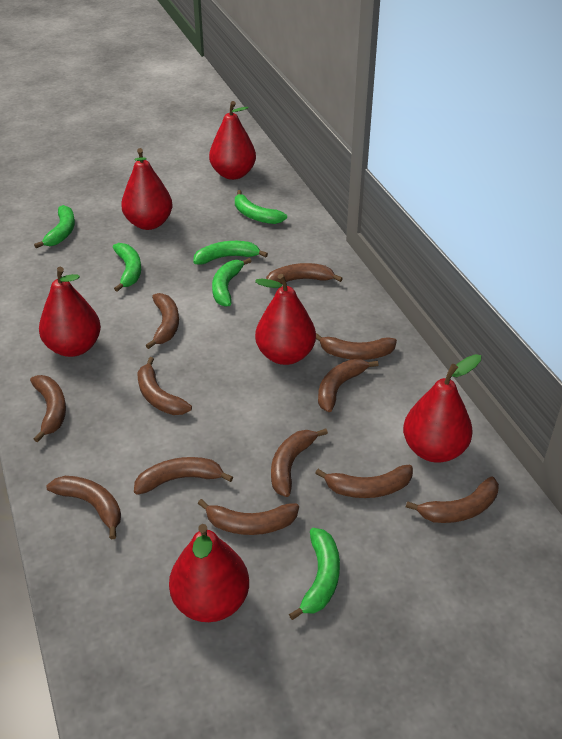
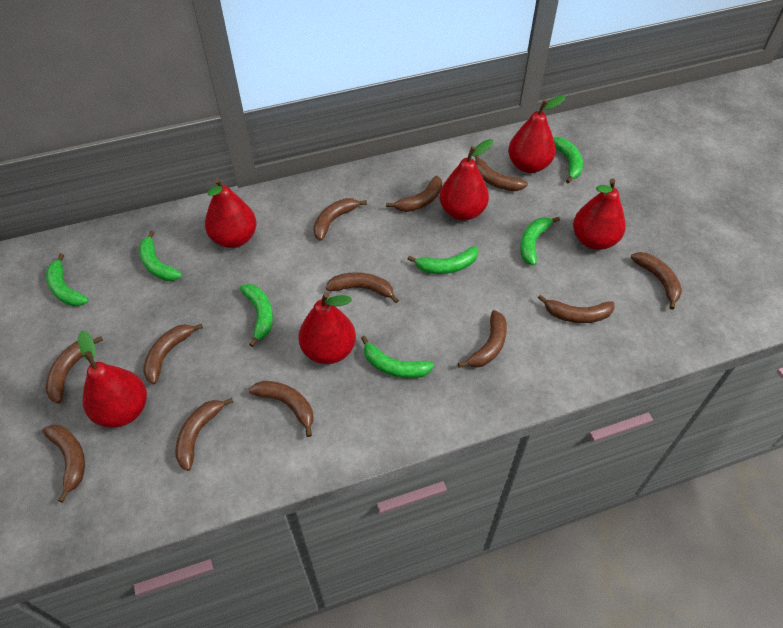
green banana: 6 -> 7

